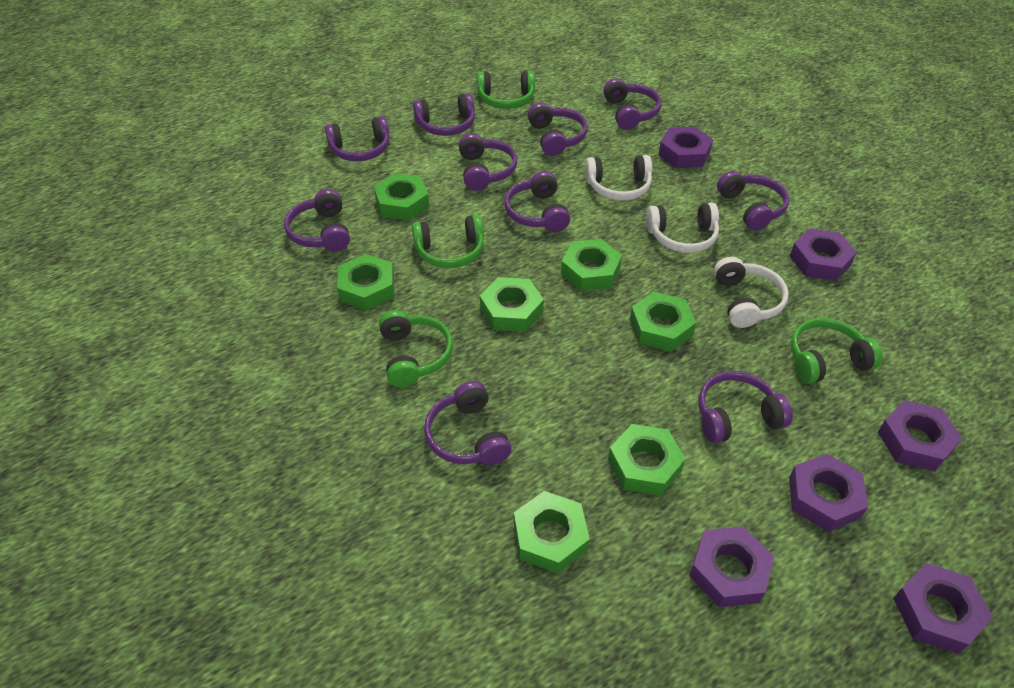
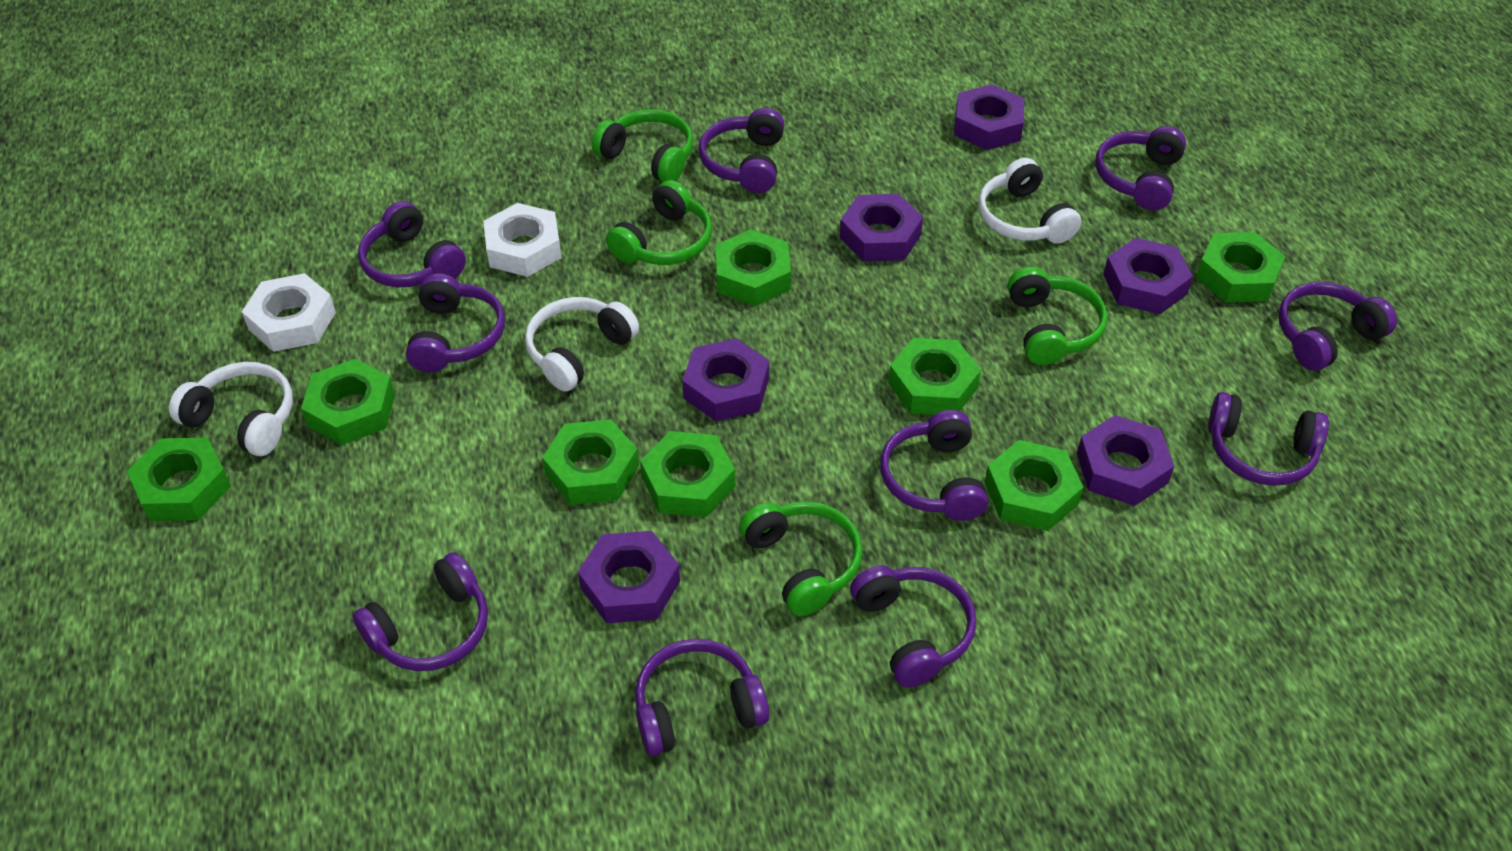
green nut: 7 -> 8
white nut: 0 -> 2

